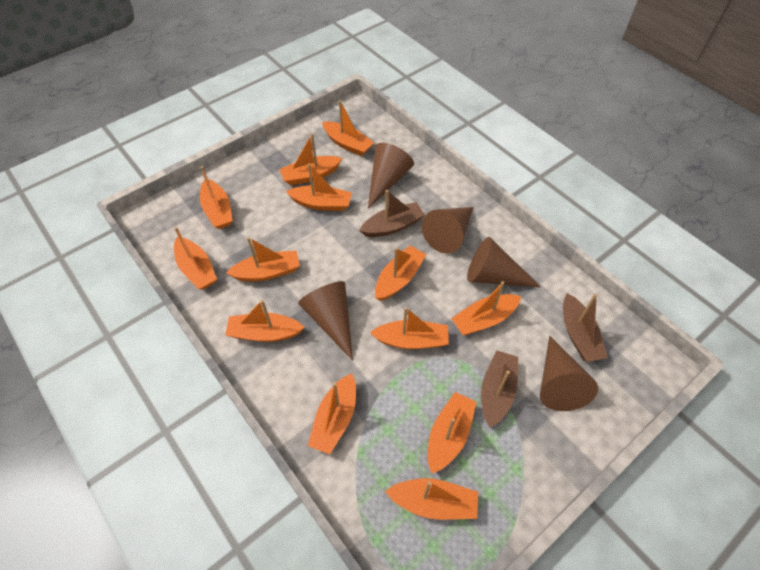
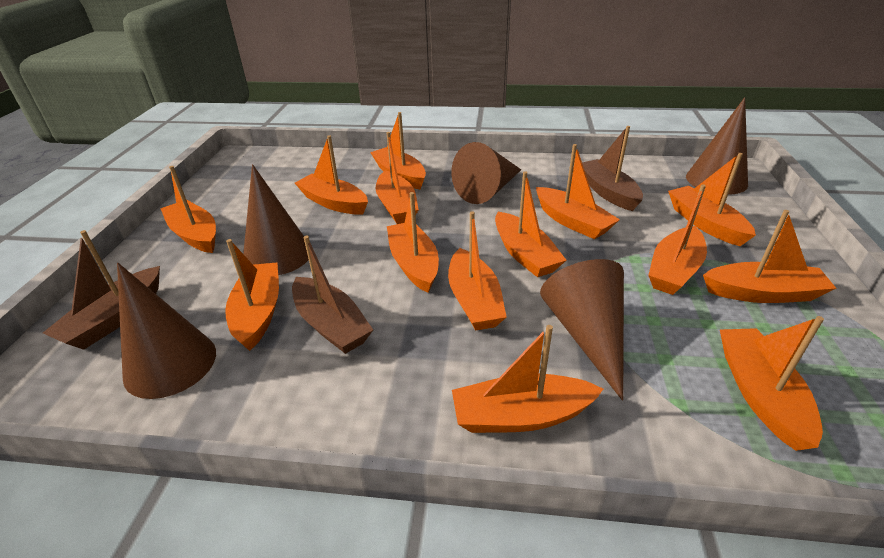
orange boat: 13 -> 14

